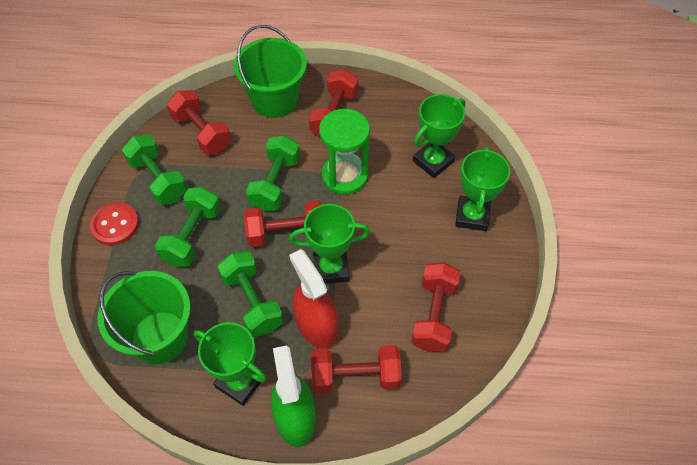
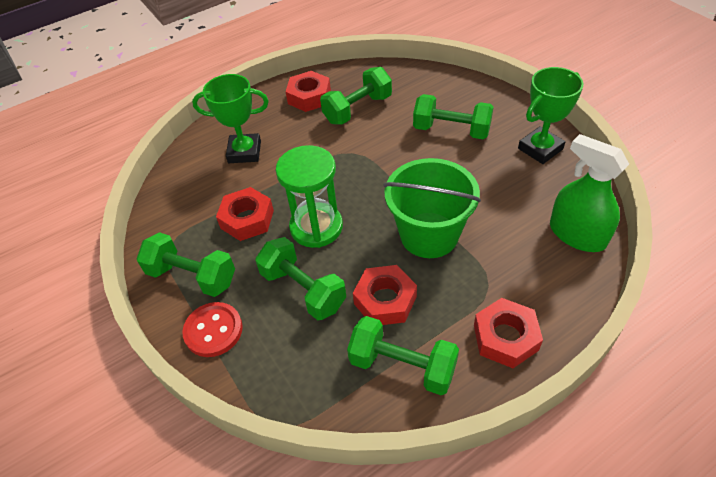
green bucket: 2 -> 1
green dumbbell: 4 -> 5
green trophy: 4 -> 2
red dumbbell: 5 -> 0
red nut: 0 -> 4
red spray bottle: 1 -> 0

